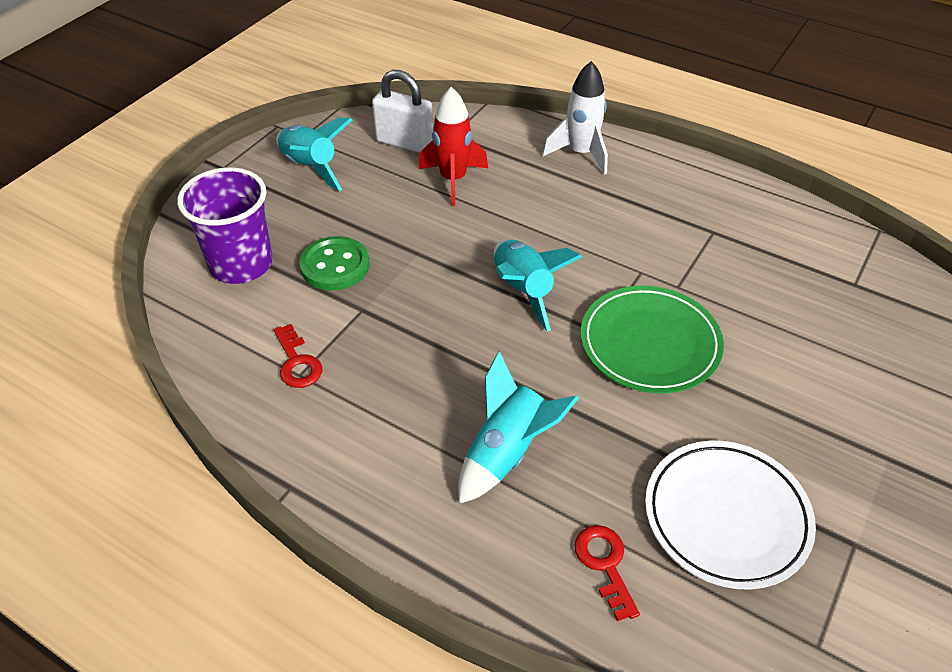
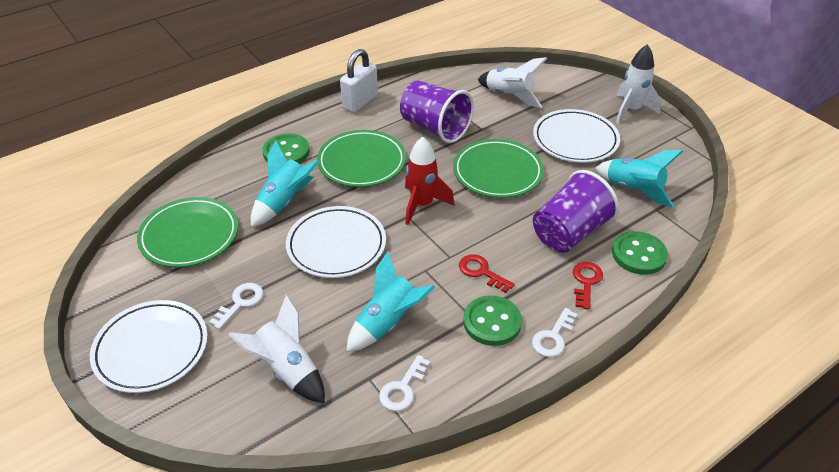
green button: 1 -> 3
green plate: 1 -> 3
purple cup: 1 -> 2
white key: 0 -> 3
white plate: 1 -> 3
white rocket: 1 -> 3

